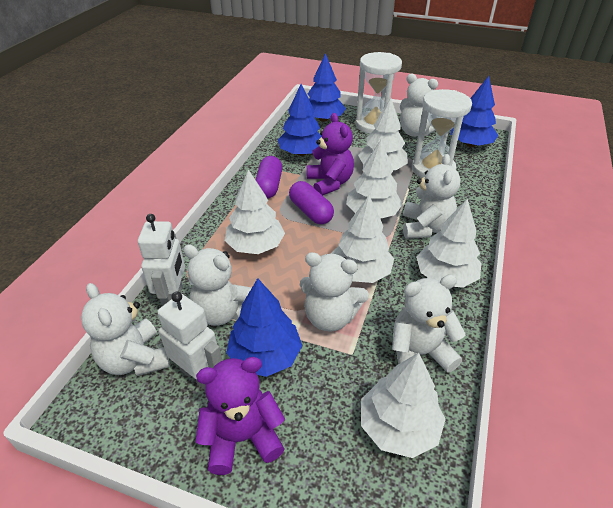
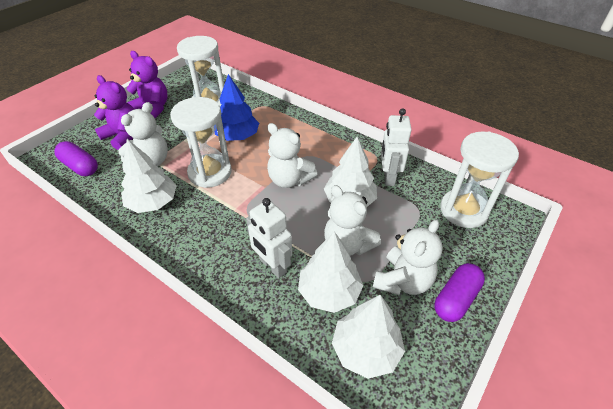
blue tree: 4 -> 1
white hourglass: 2 -> 3
white teddy bear: 6 -> 4
white tree: 6 -> 4

